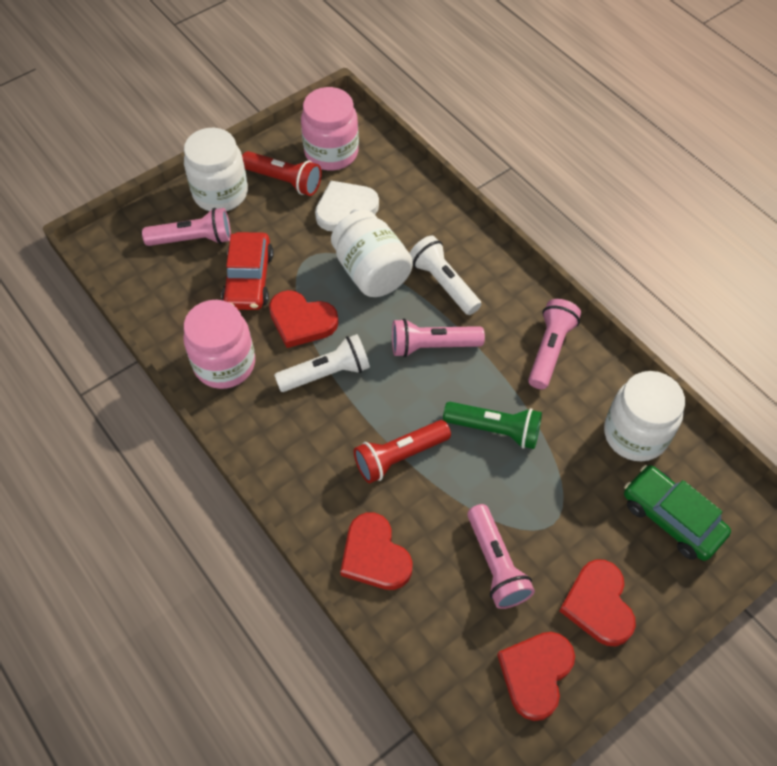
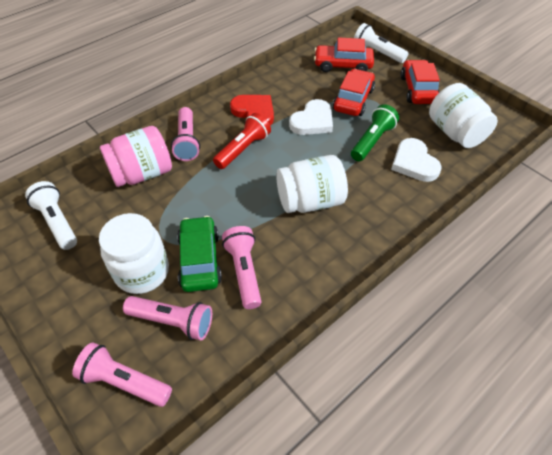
pink jar: 2 -> 1
red car: 1 -> 3
red flashlight: 2 -> 1
red heart: 4 -> 1
white heart: 1 -> 2

